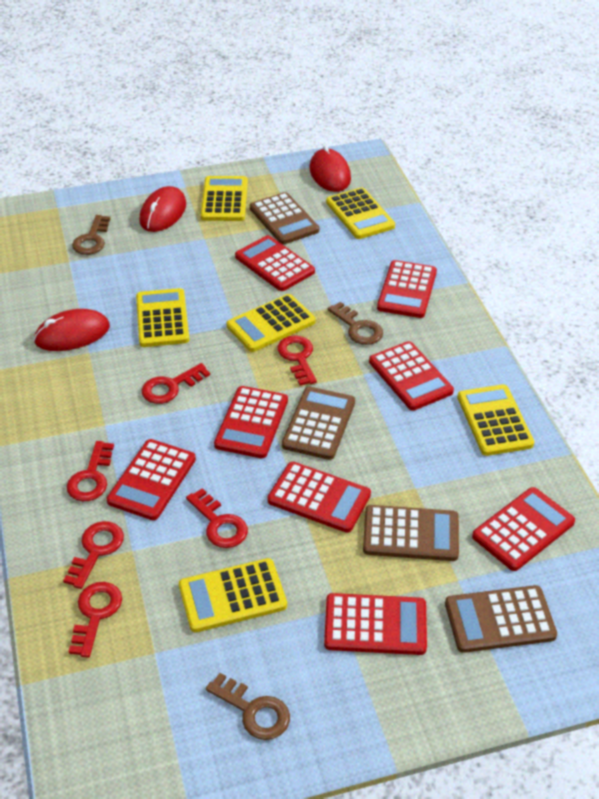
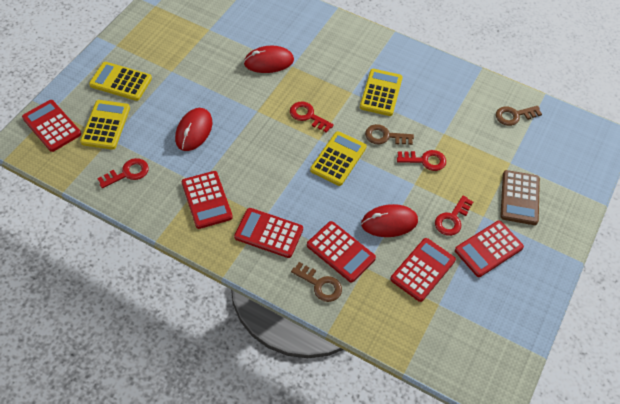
brown calculator: 4 -> 1
red calculator: 8 -> 6
red key: 6 -> 4
yellow calculator: 6 -> 4

